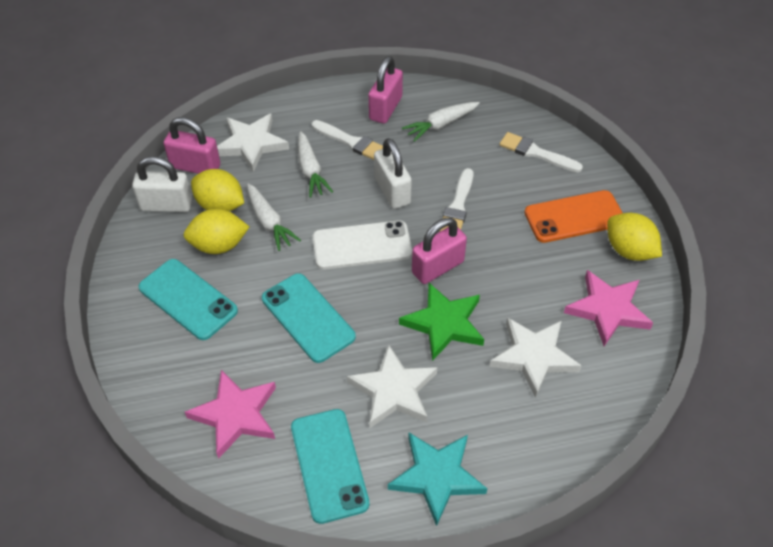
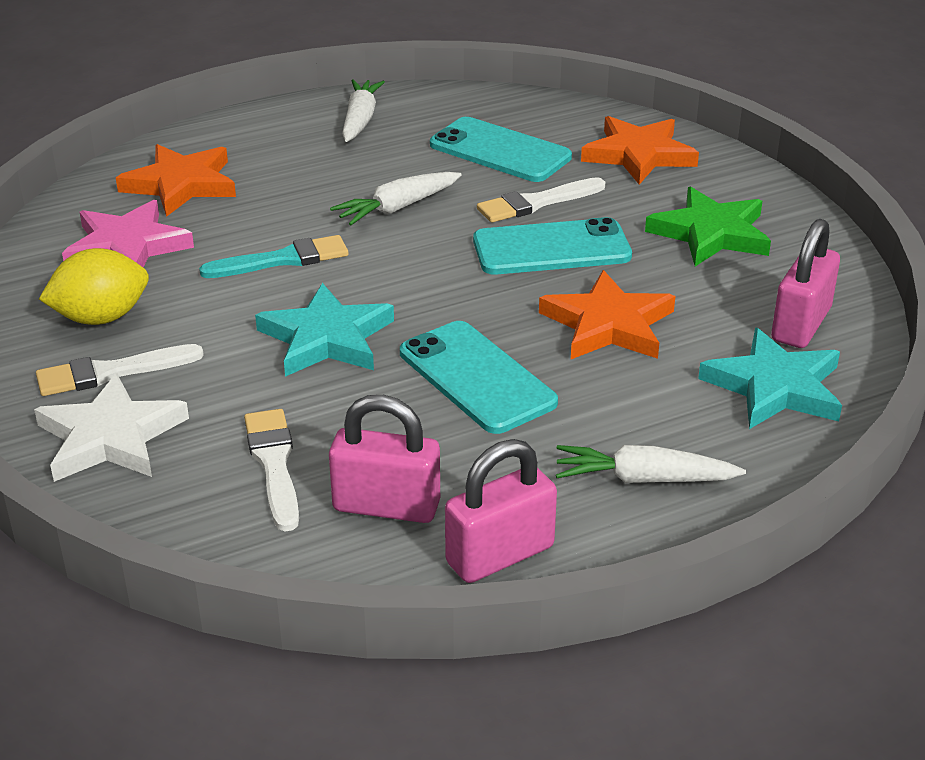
orange phone: 1 -> 0
orange star: 0 -> 3
pink star: 2 -> 1
turquoise brush: 0 -> 1
turquoise star: 1 -> 2
white padlock: 2 -> 0
white phone: 1 -> 0
white star: 3 -> 1
yellow lemon: 3 -> 1

